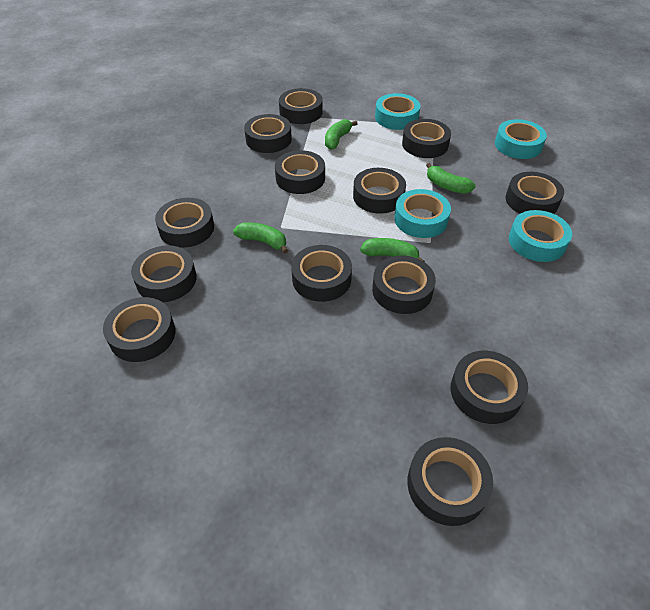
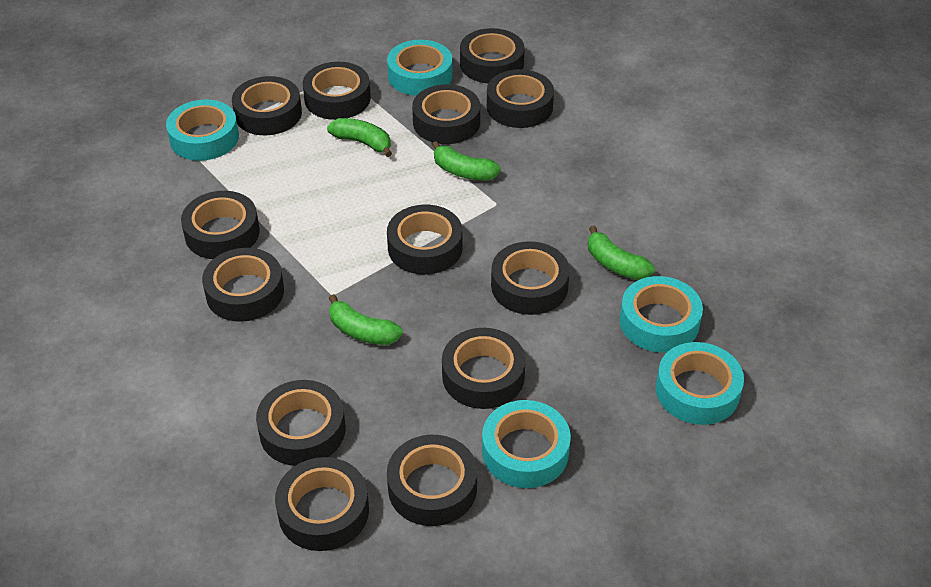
turquoise tape: 4 -> 5

